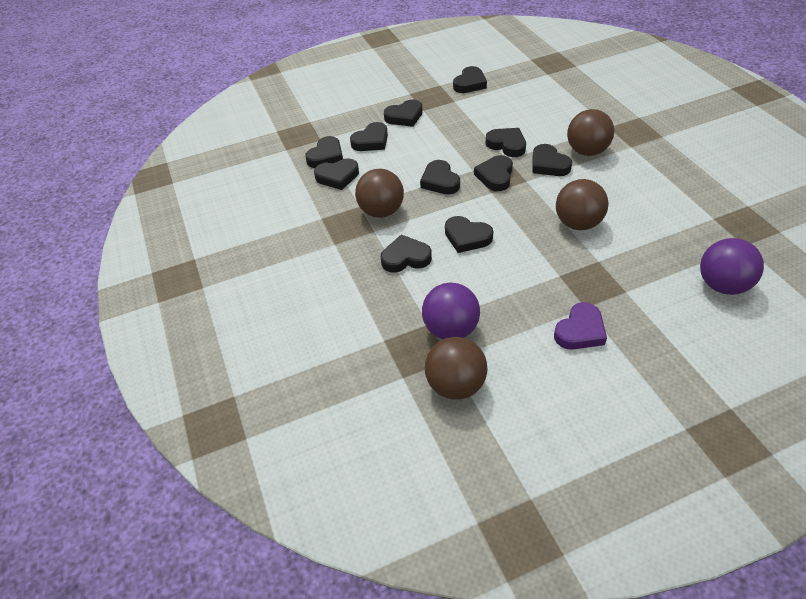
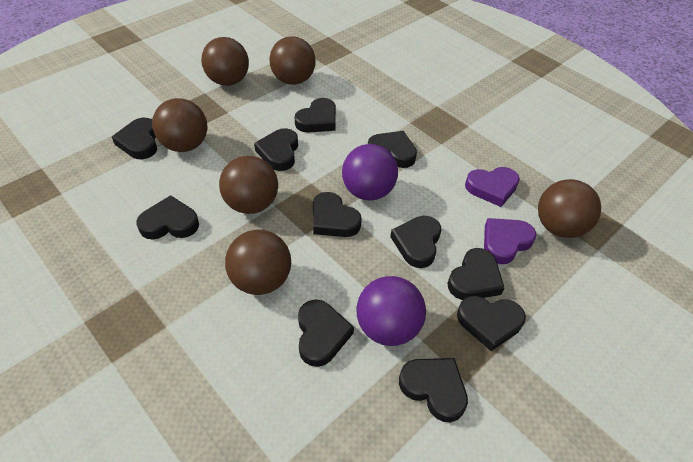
brown ball: 4 -> 6
purple heart: 1 -> 2

